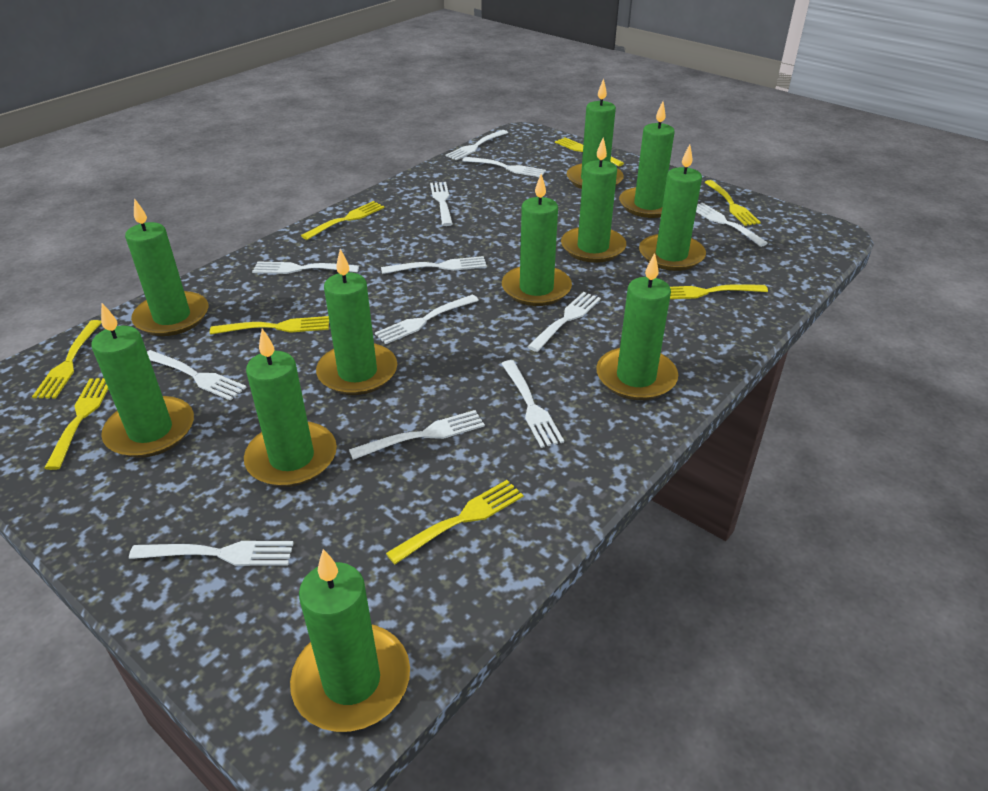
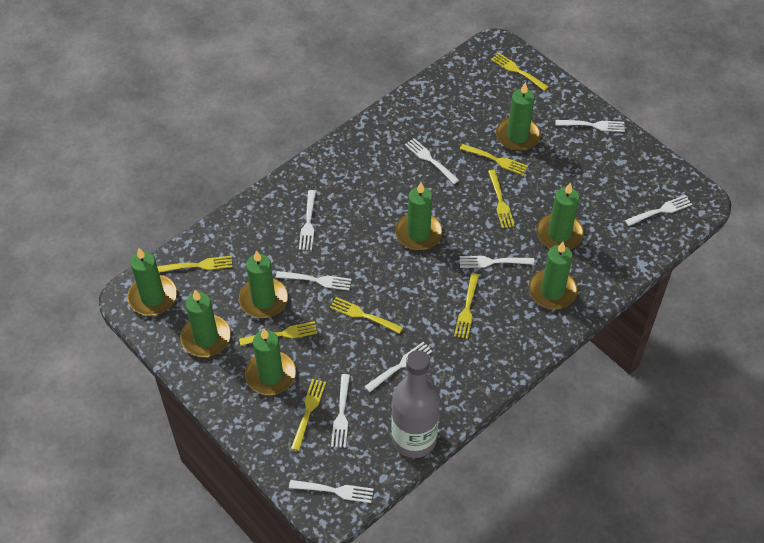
green candle: 11 -> 8
grey bottle: 0 -> 1
white fork: 12 -> 9

